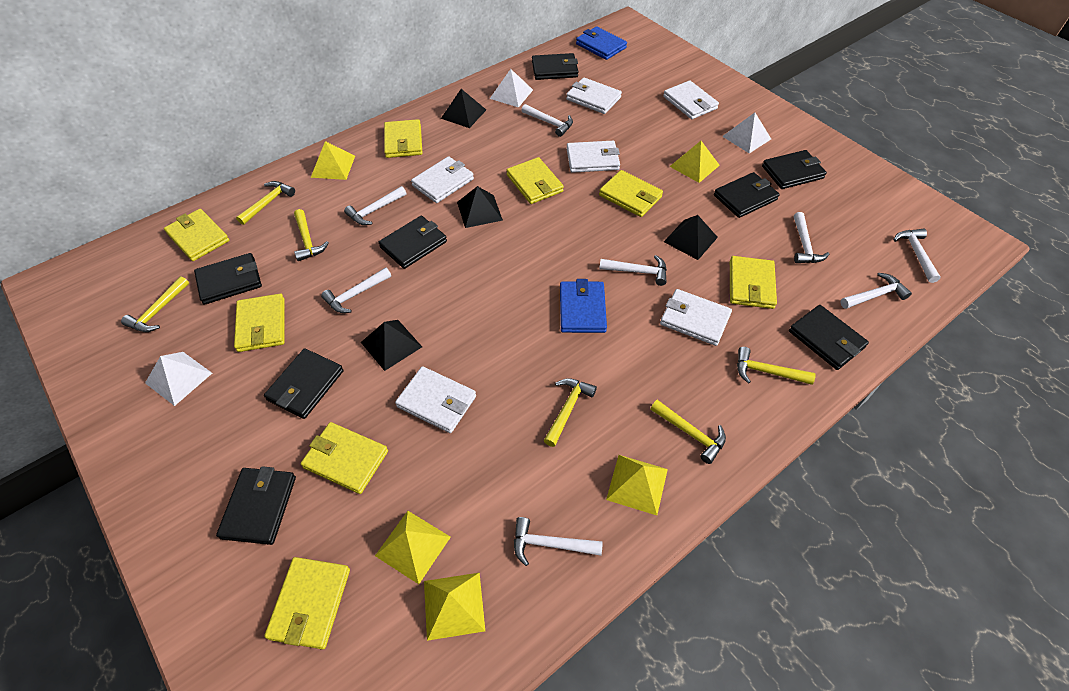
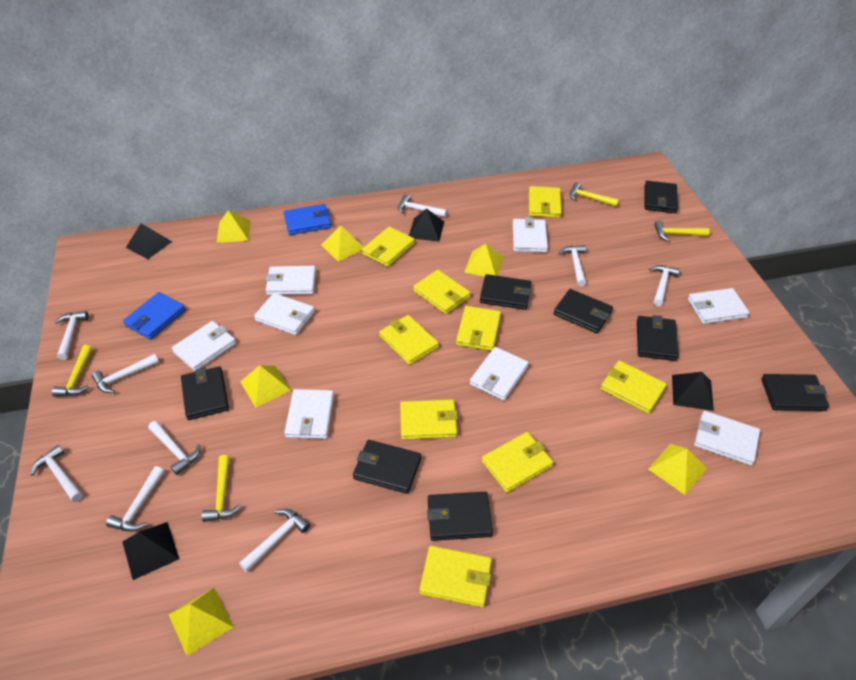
white hammer: 8 -> 9
white pyramid: 3 -> 0
white wallet: 6 -> 8
yellow hammer: 6 -> 4
yellow pyramid: 5 -> 6
yellow wallet: 8 -> 9

